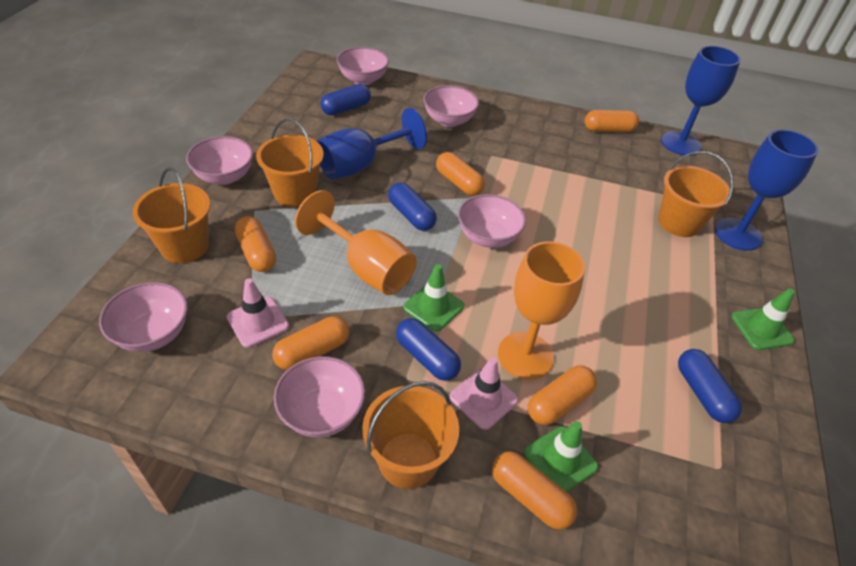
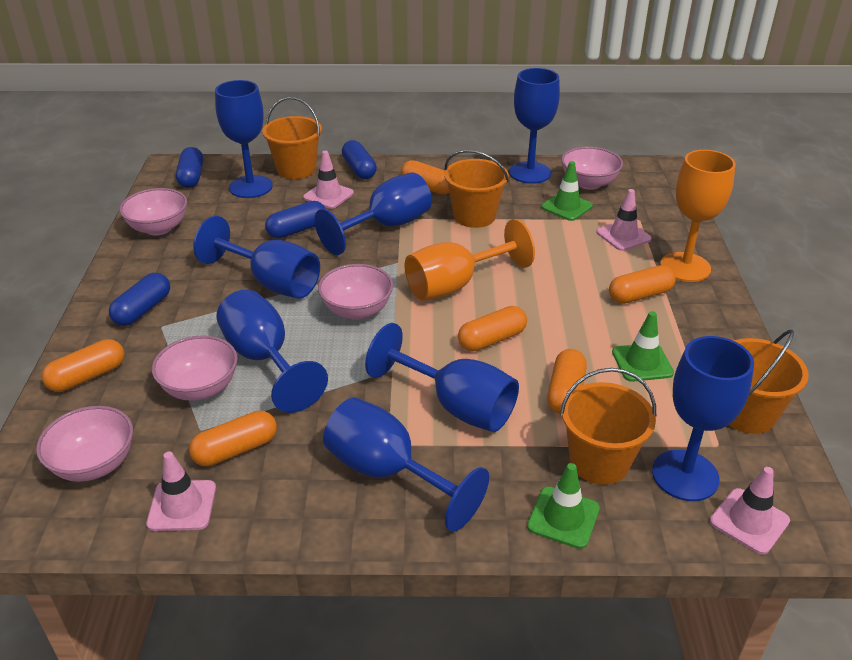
blue goblet: 3 -> 8
pink bowl: 6 -> 5
pink traffic cone: 2 -> 4

